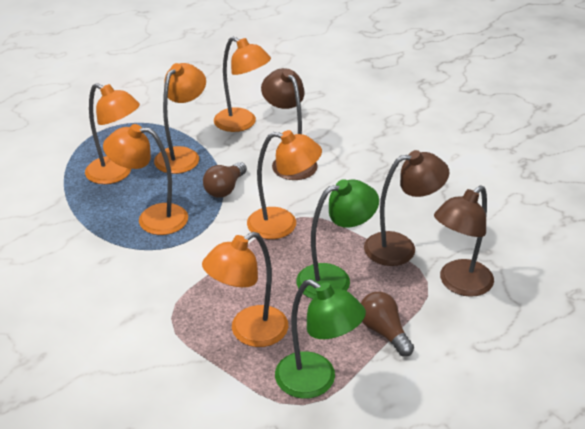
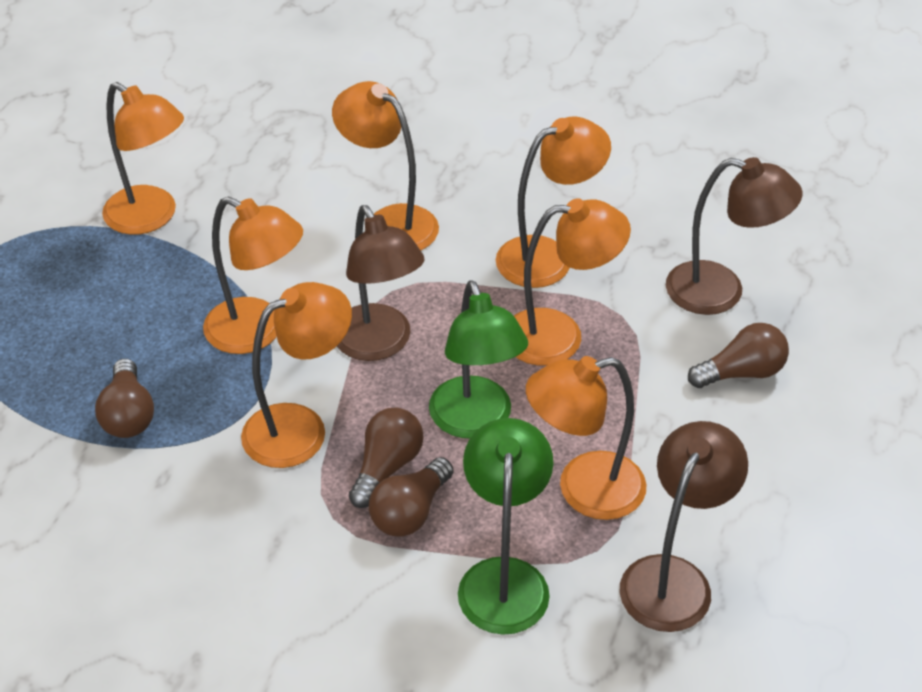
brown light bulb: 2 -> 4
orange lamp: 6 -> 7

